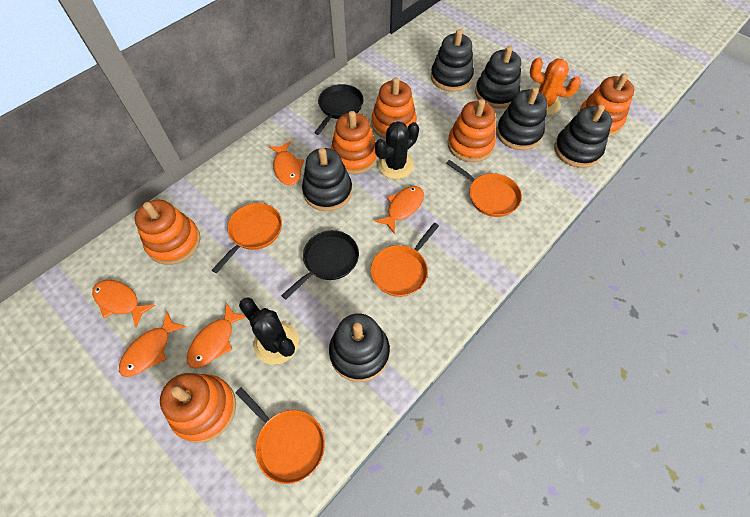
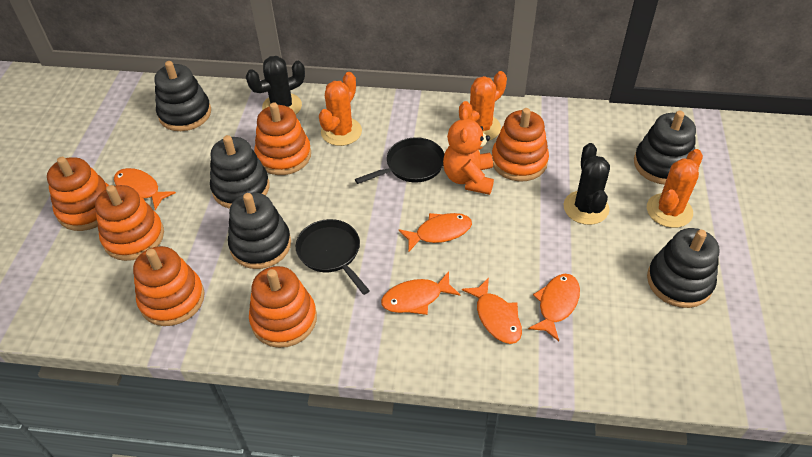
black stacking toy: 6 -> 5
orange cactus: 1 -> 3
orange pan: 4 -> 0
orange teddy bear: 0 -> 1

